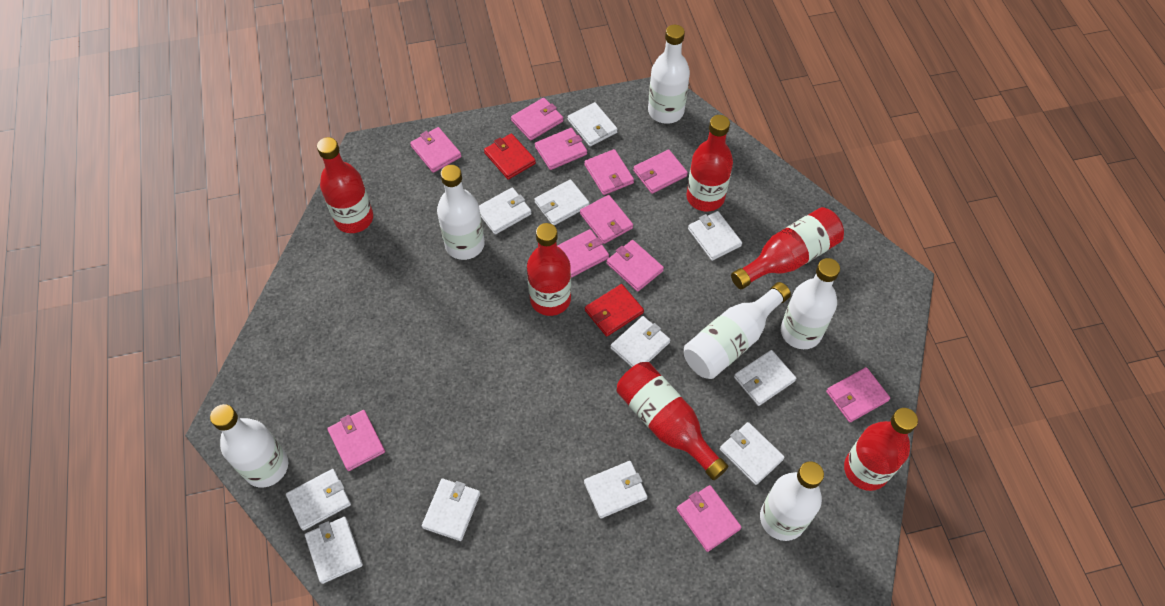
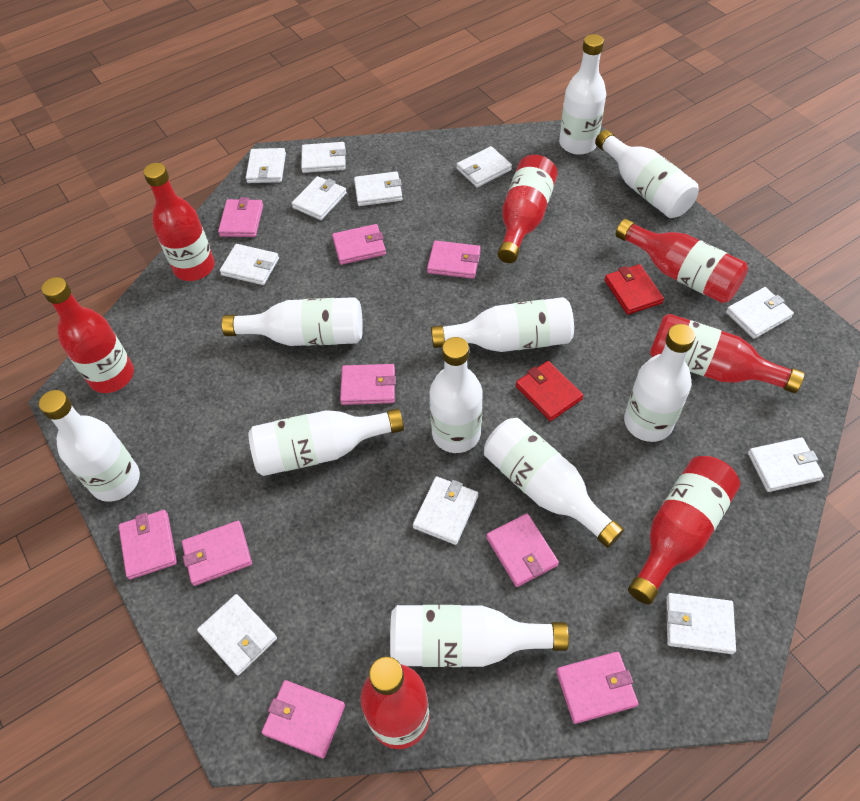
pink wallet: 11 -> 9
red bottle: 6 -> 7
white bottle: 6 -> 10

